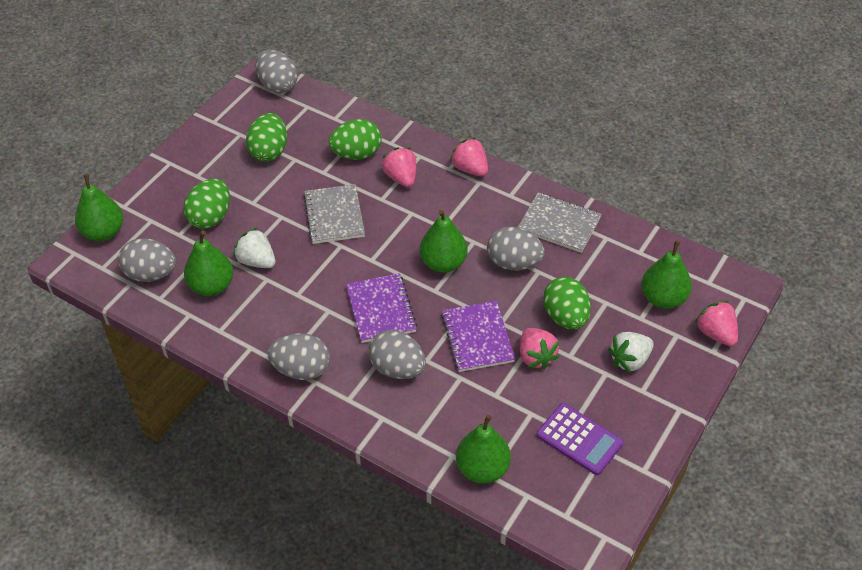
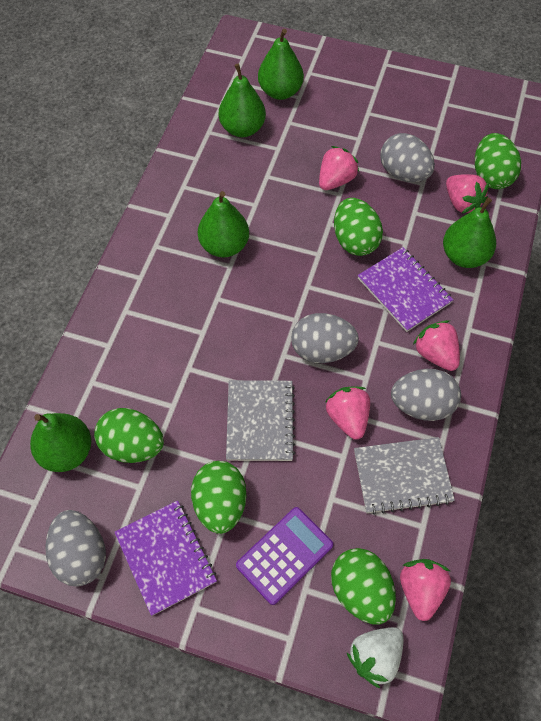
green egg: 4 -> 5
grey egg: 5 -> 4
pink strawberry: 4 -> 5
white strawberry: 2 -> 1

